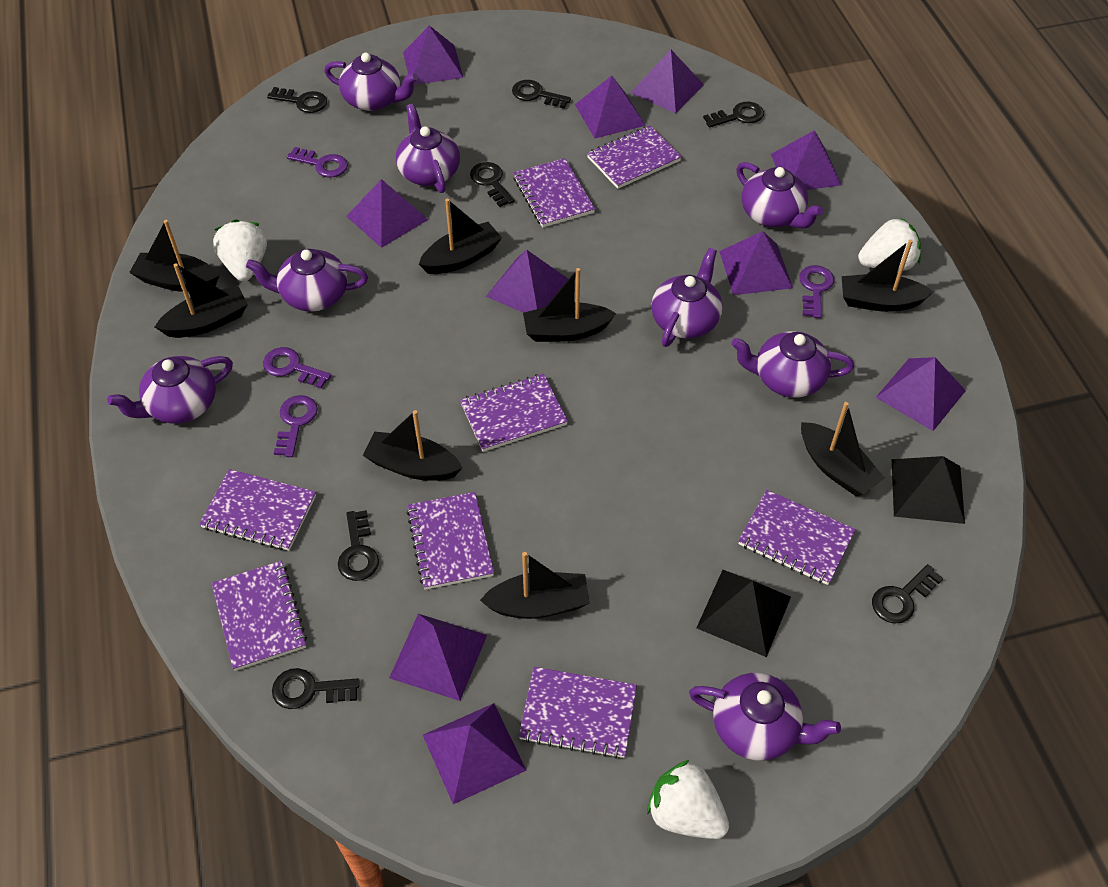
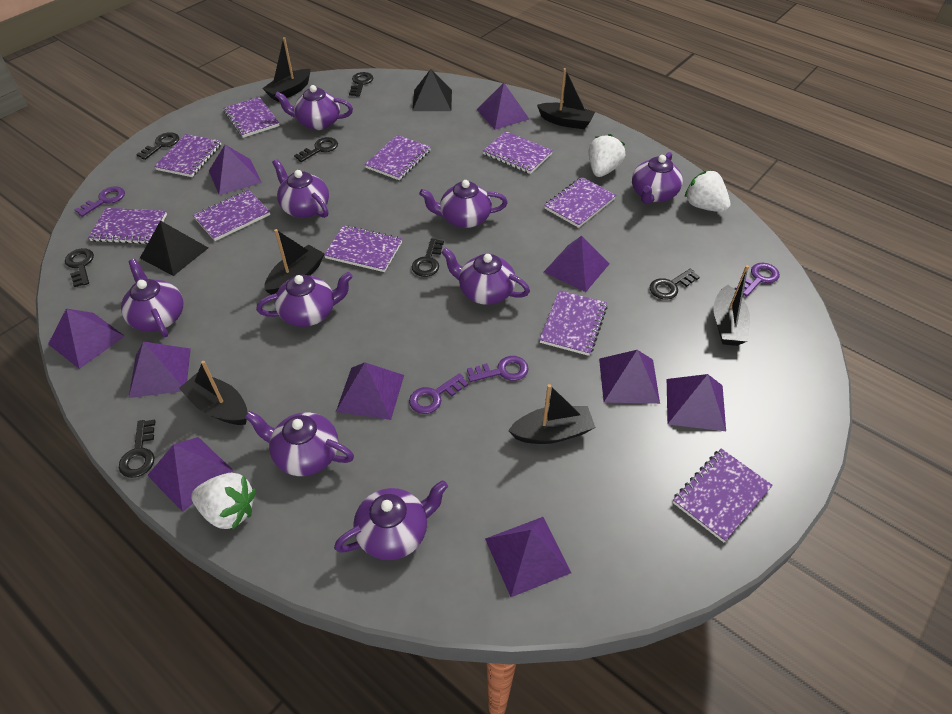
black boat: 8 -> 6
purple notebook: 8 -> 10
purple teapot: 8 -> 9

